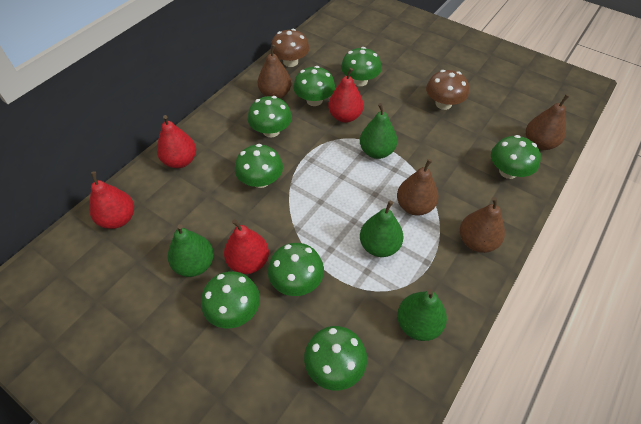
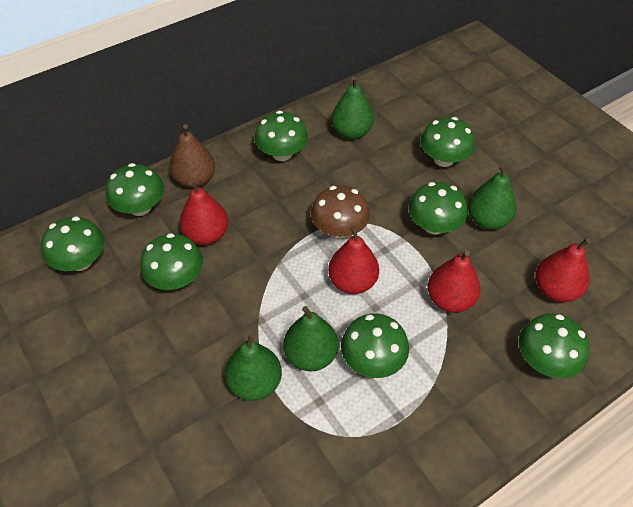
brown mushroom: 2 -> 1
brown pear: 4 -> 1

